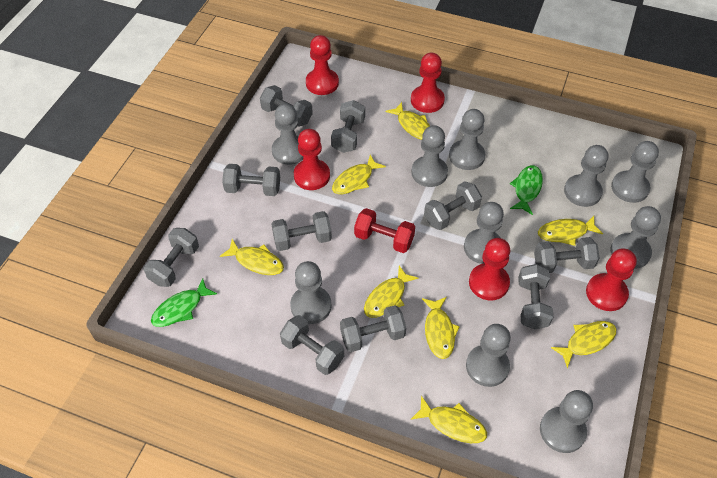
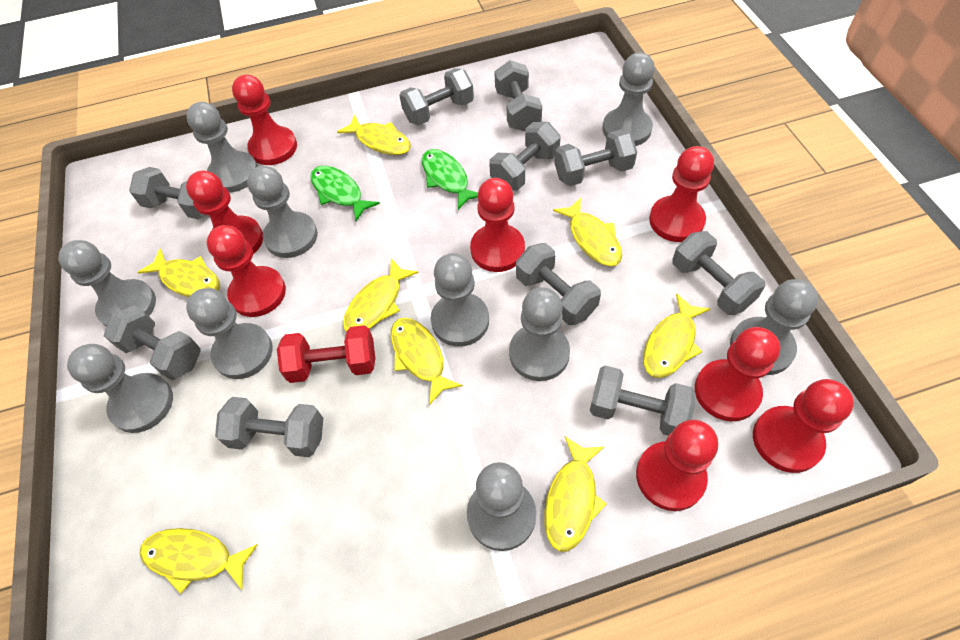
red pawn: 5 -> 8

